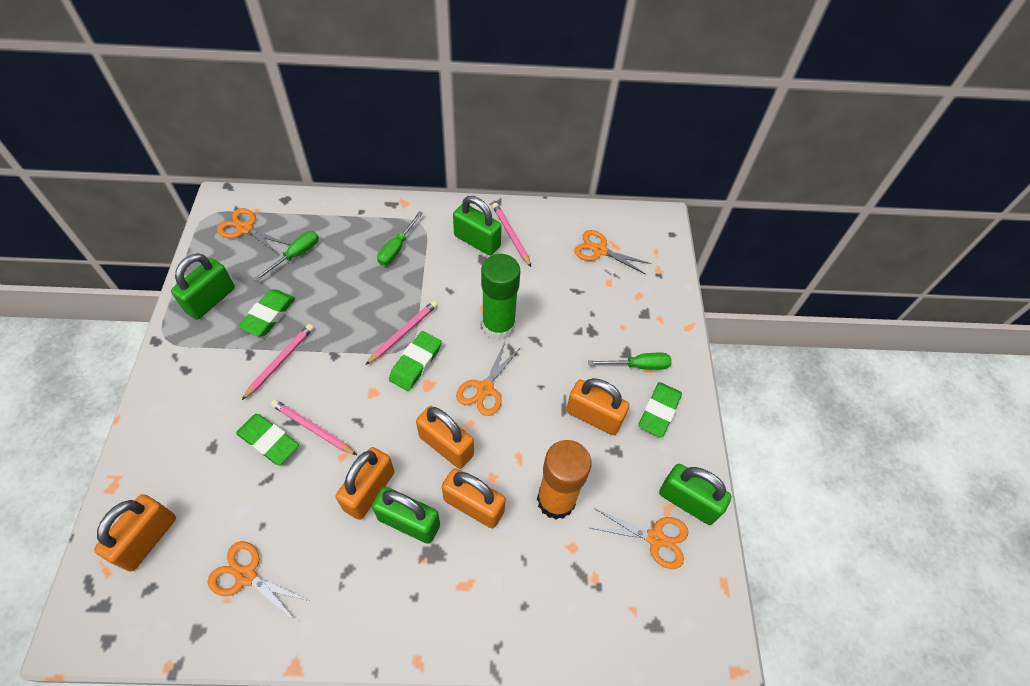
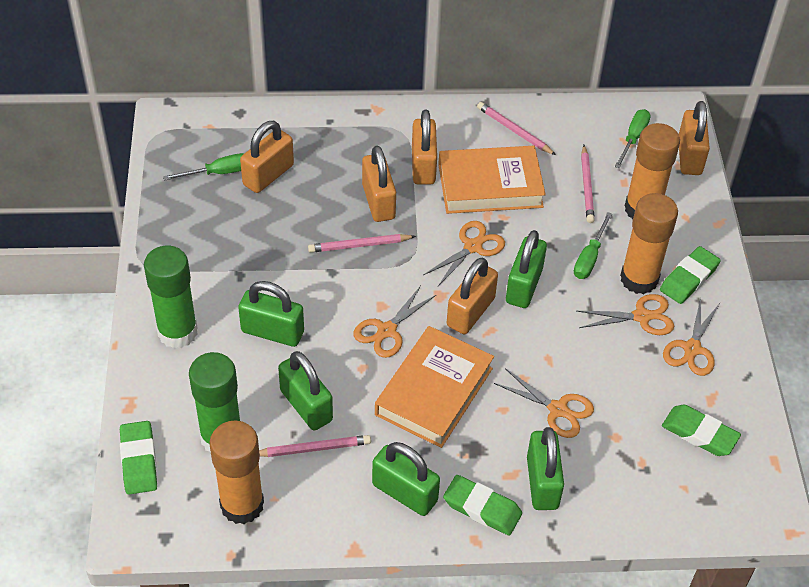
green glue stick: 1 -> 2
green padlock: 4 -> 5
orange book: 0 -> 2
orange glue stick: 1 -> 3

